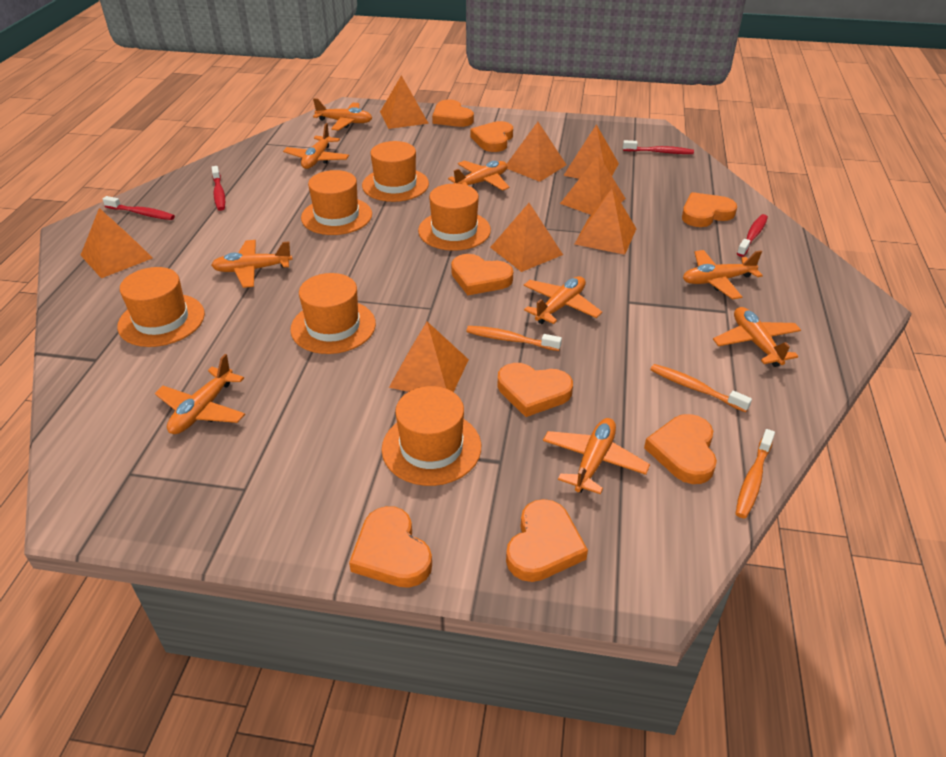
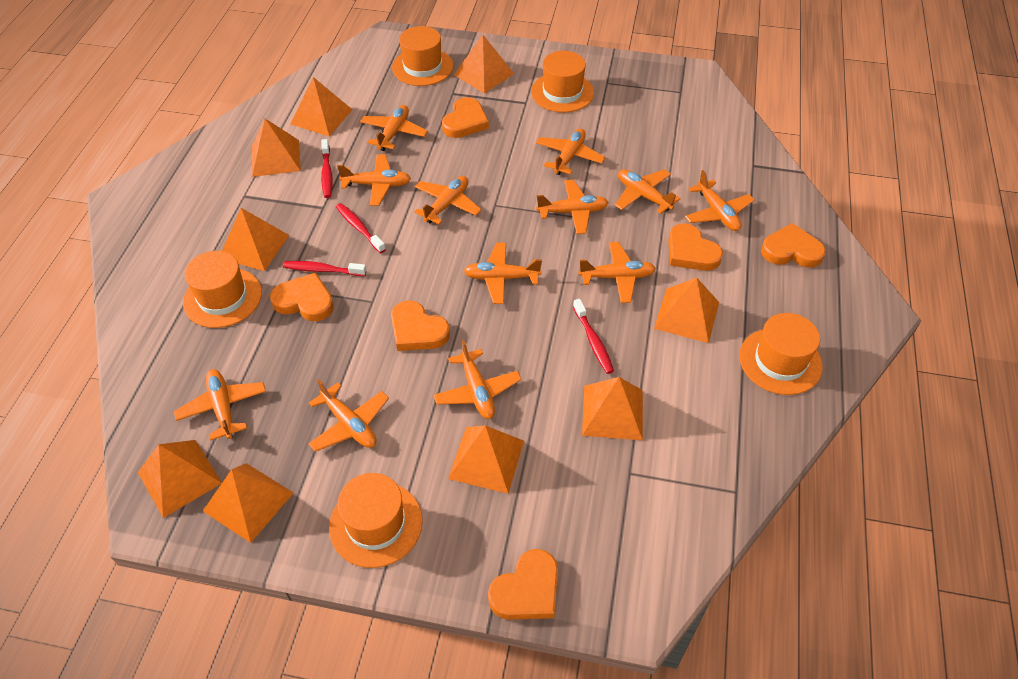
orange hat: 6 -> 5
orange heart: 8 -> 6
orange plane: 9 -> 12
orange pyramid: 8 -> 9
orange toothbrush: 3 -> 0

